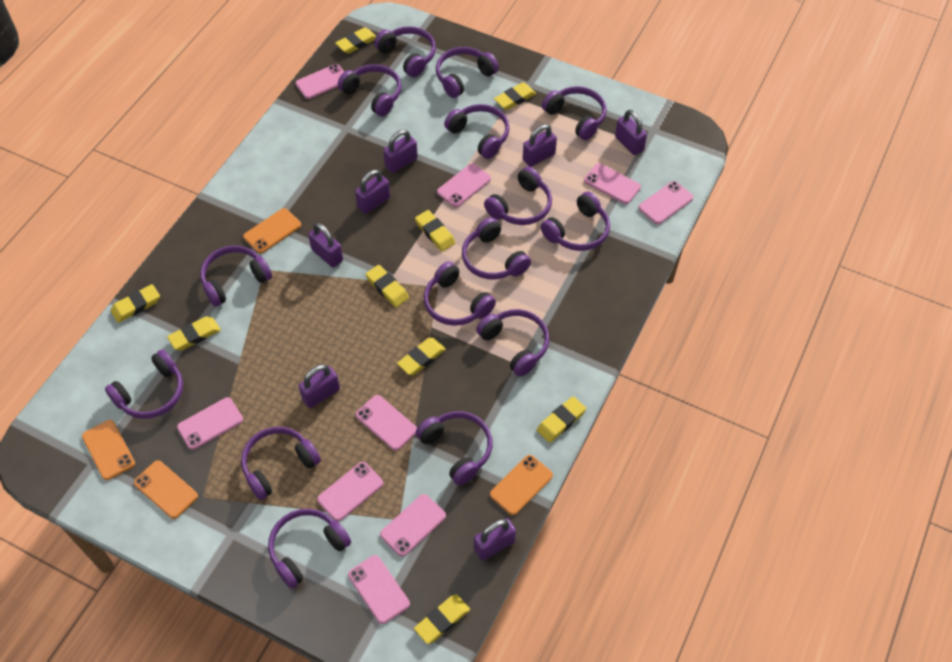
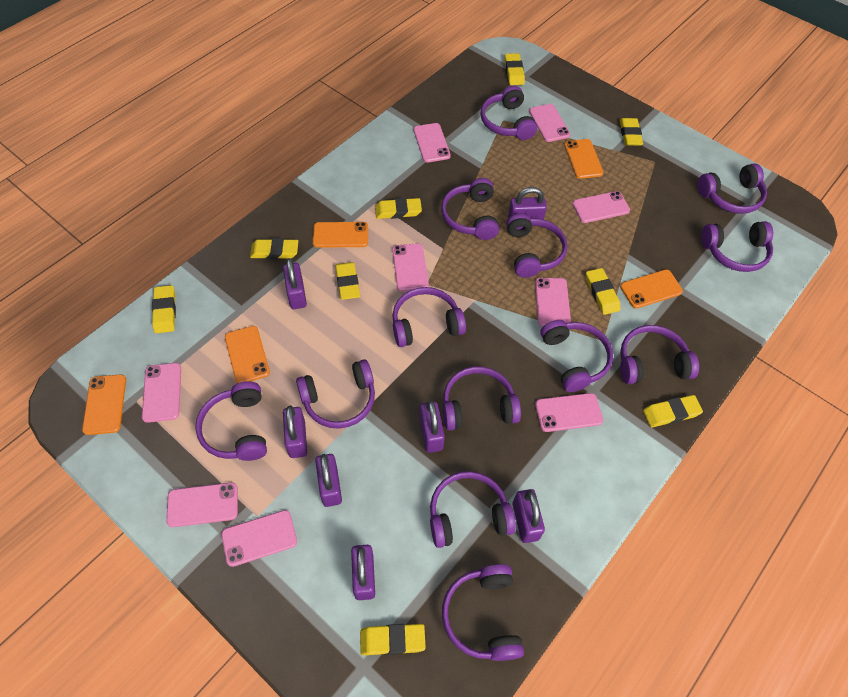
orange phone: 4 -> 5
purple headphones: 15 -> 13

